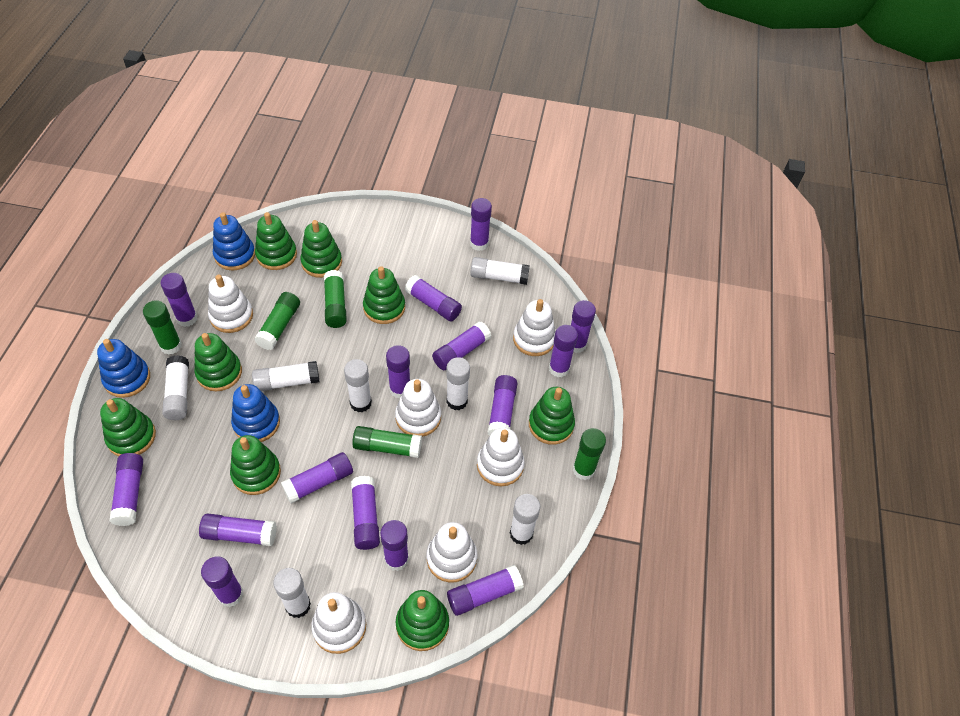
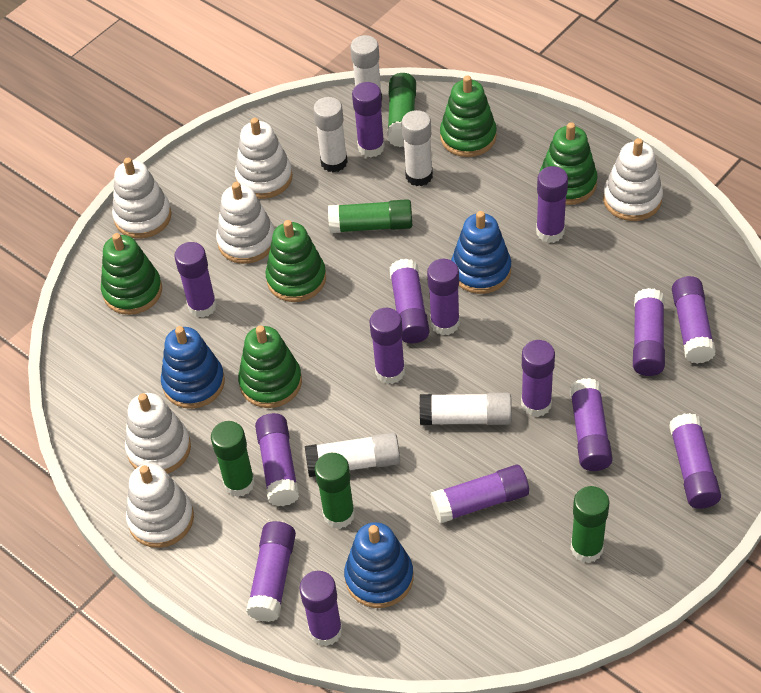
green stacking toy: 8 -> 5
white glue stick: 7 -> 5

